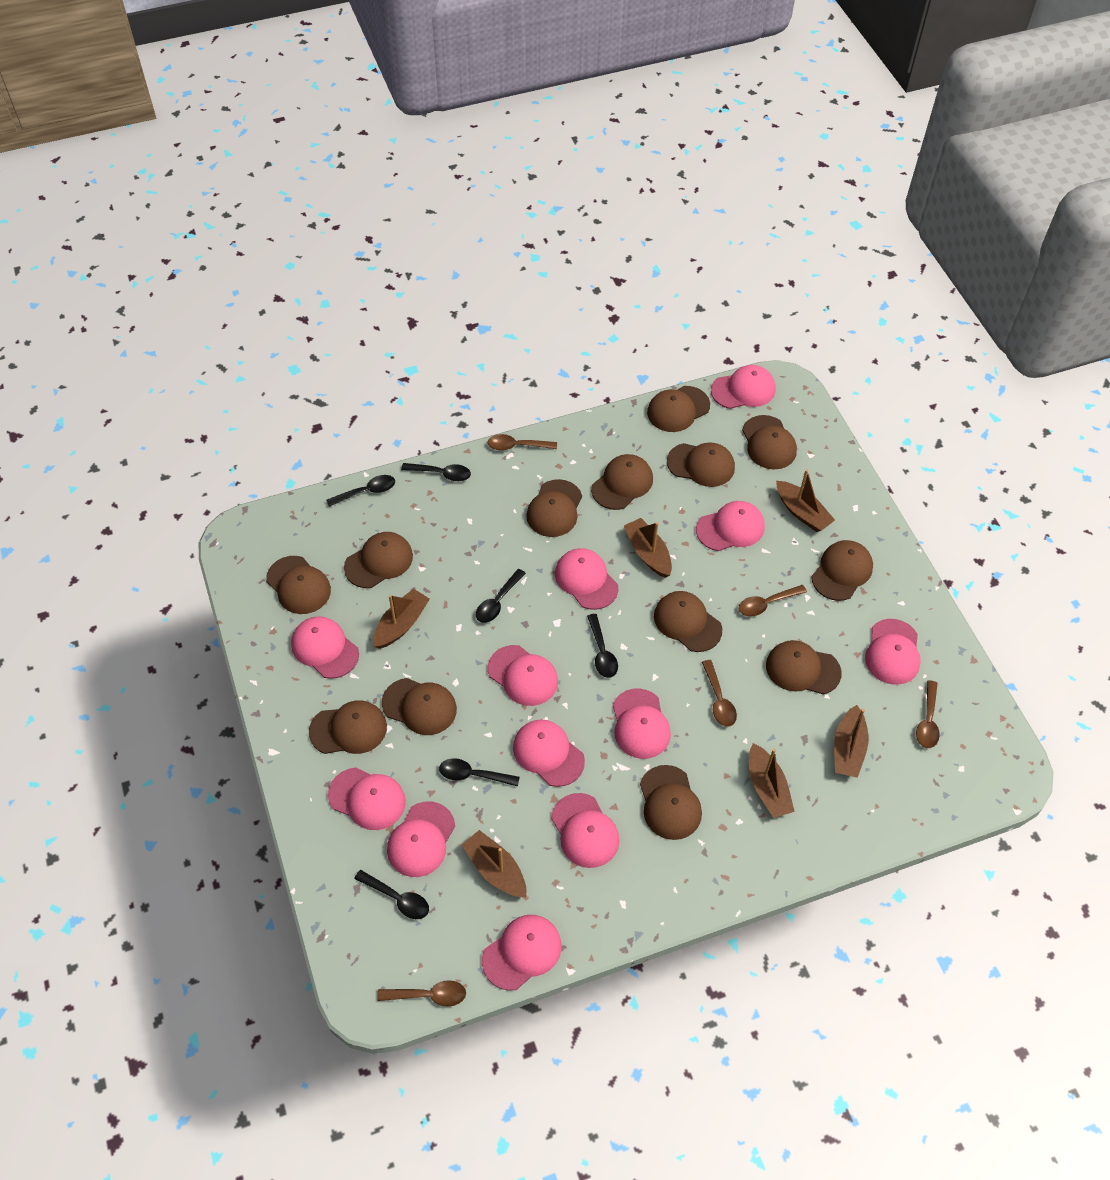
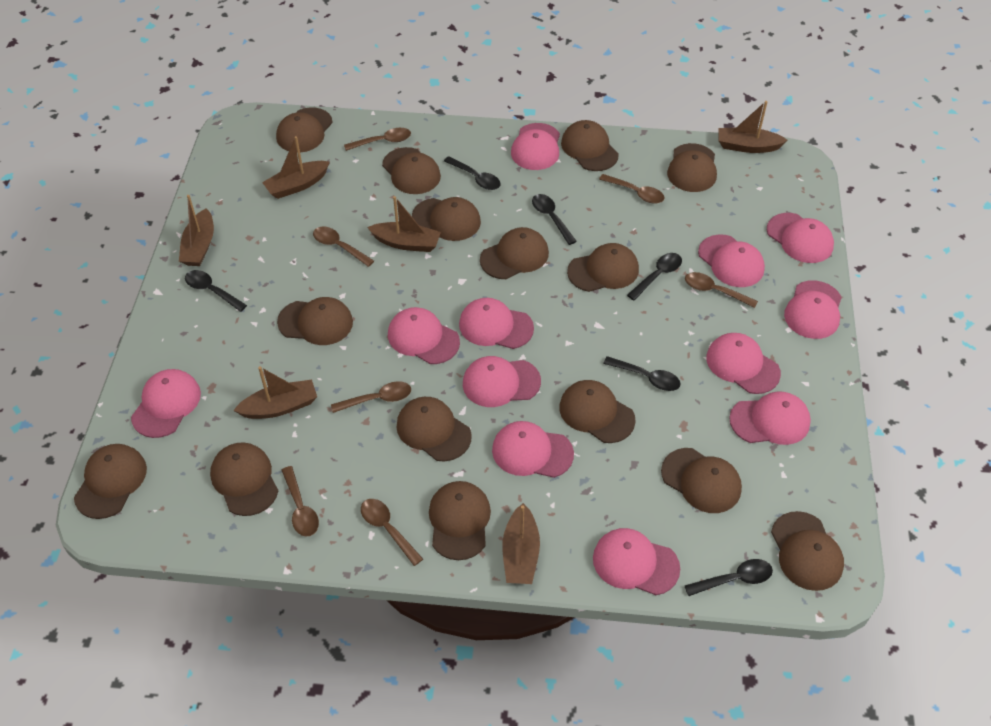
brown cap: 13 -> 15
brown spoon: 5 -> 7

